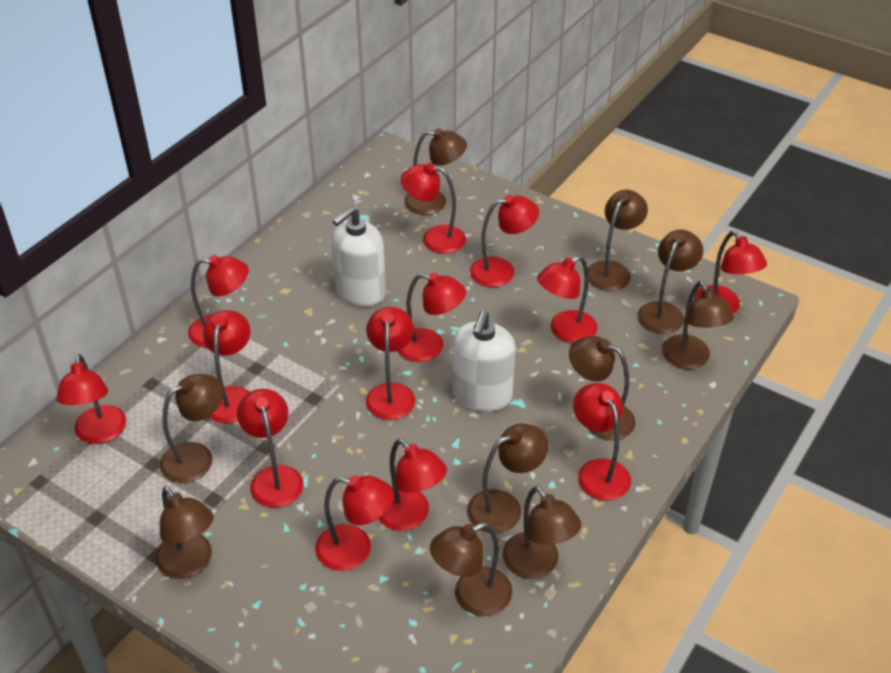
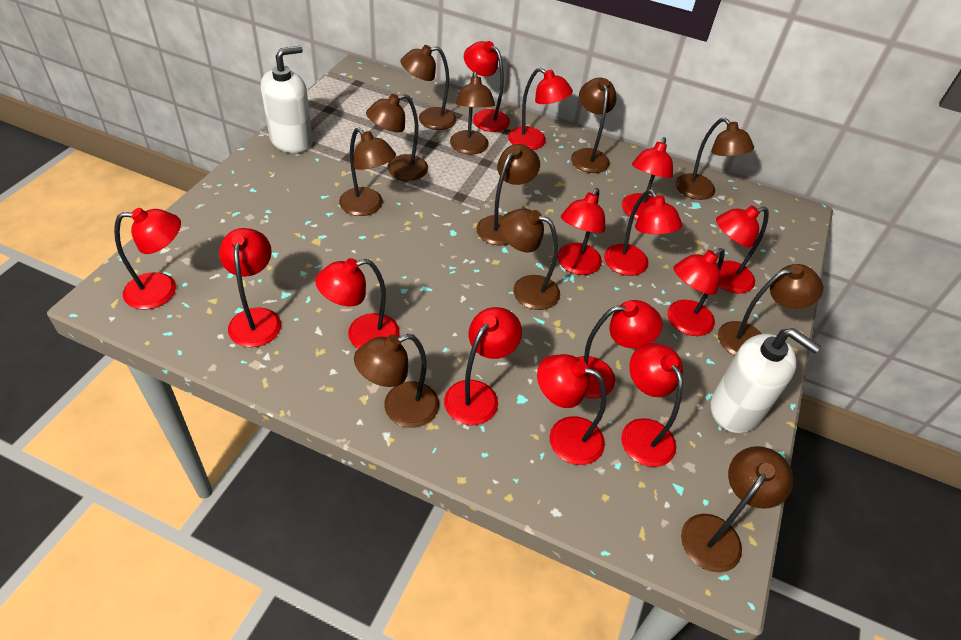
brown lamp: 10 -> 11
red lamp: 13 -> 14

